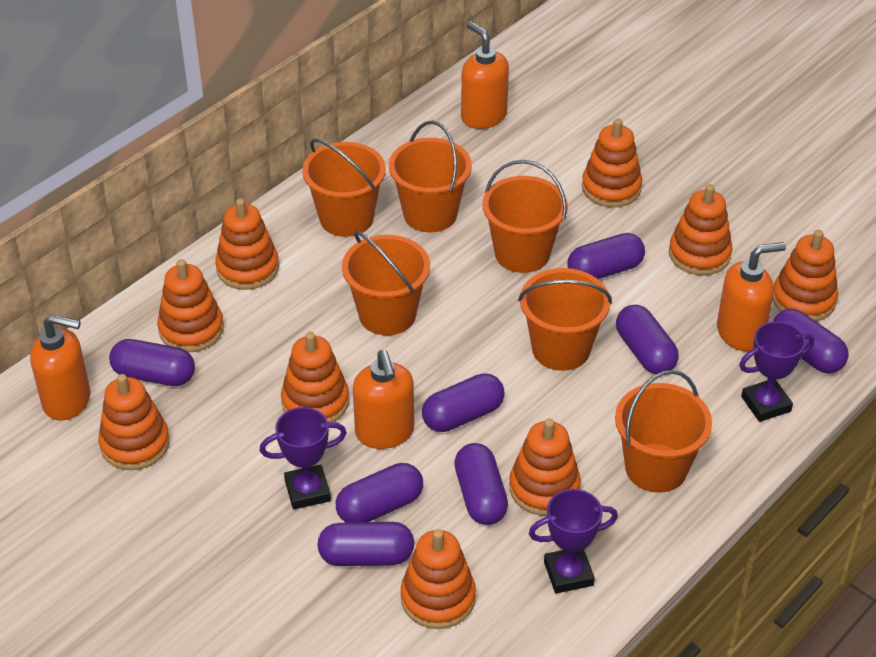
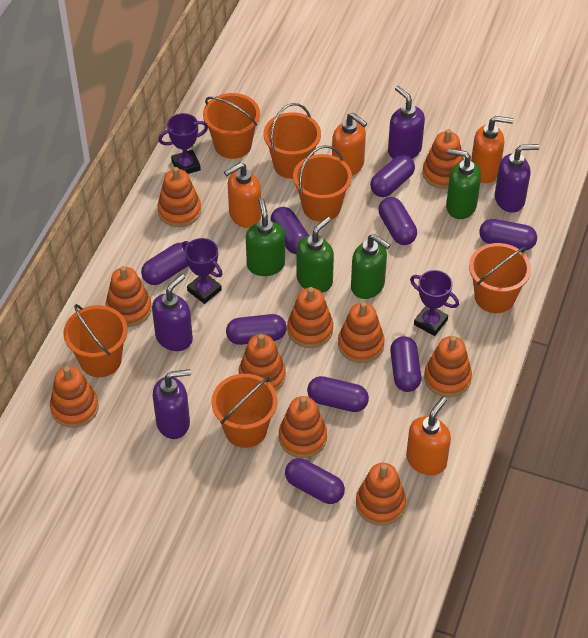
green soap dispenser: 0 -> 4
orange stacking toy: 9 -> 10
purple capsule: 8 -> 9
purple soap dispenser: 0 -> 4

